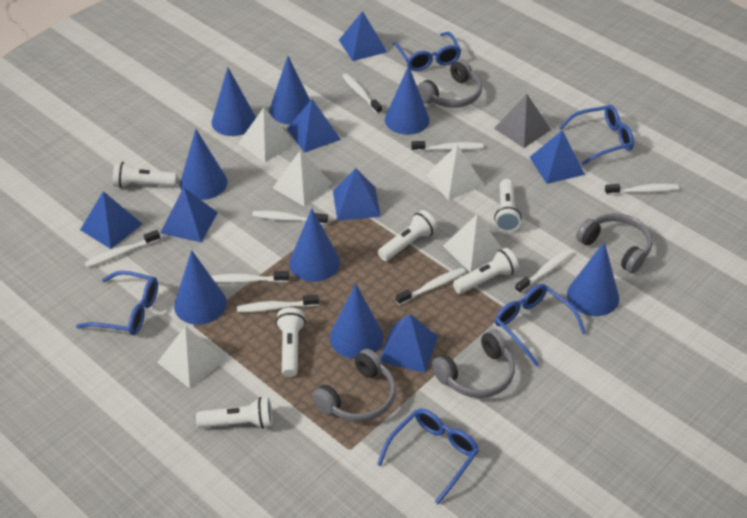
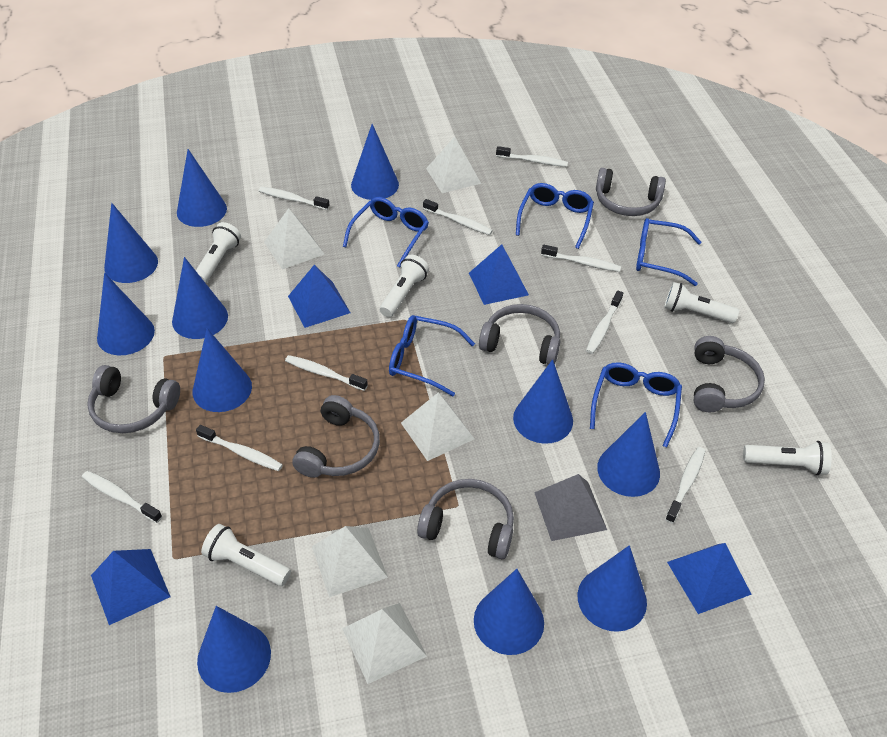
blue cone: 8 -> 11
blue pyramid: 7 -> 4
grey headphones: 4 -> 6
white flashlight: 6 -> 5

